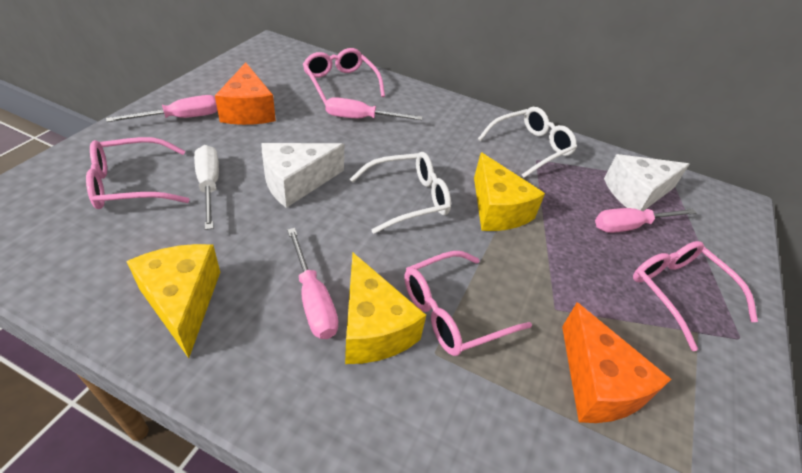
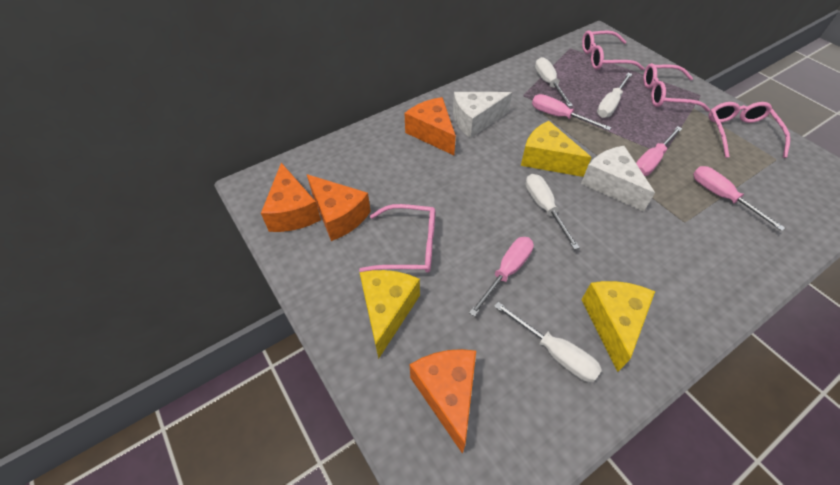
orange cheese: 2 -> 4
white glasses: 2 -> 0
white screwdriver: 1 -> 4

